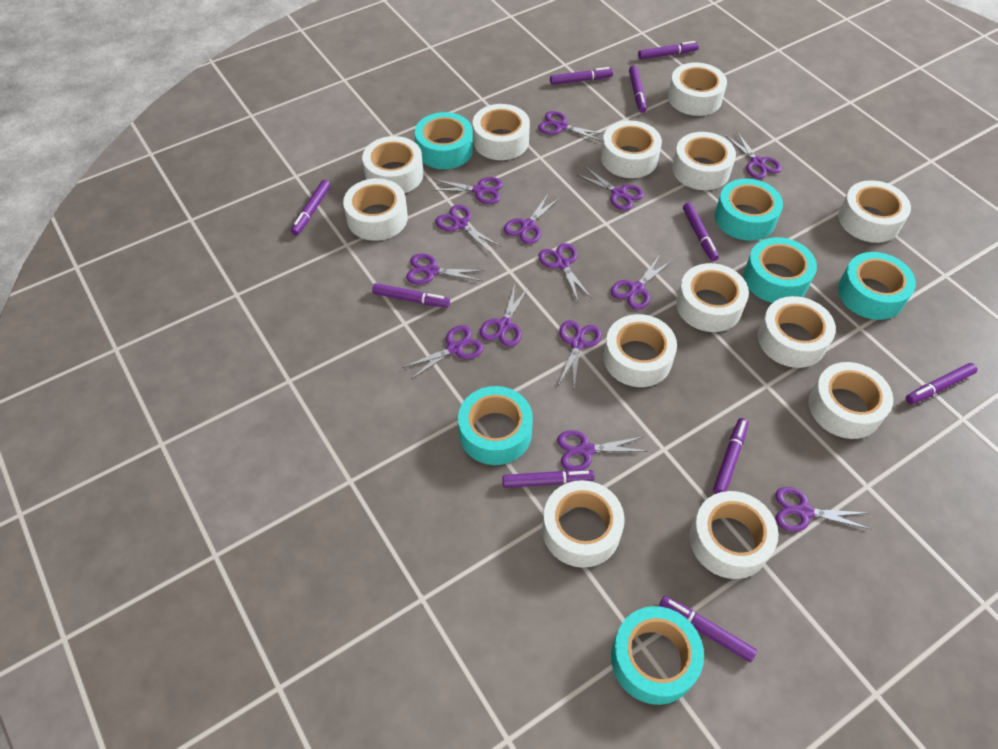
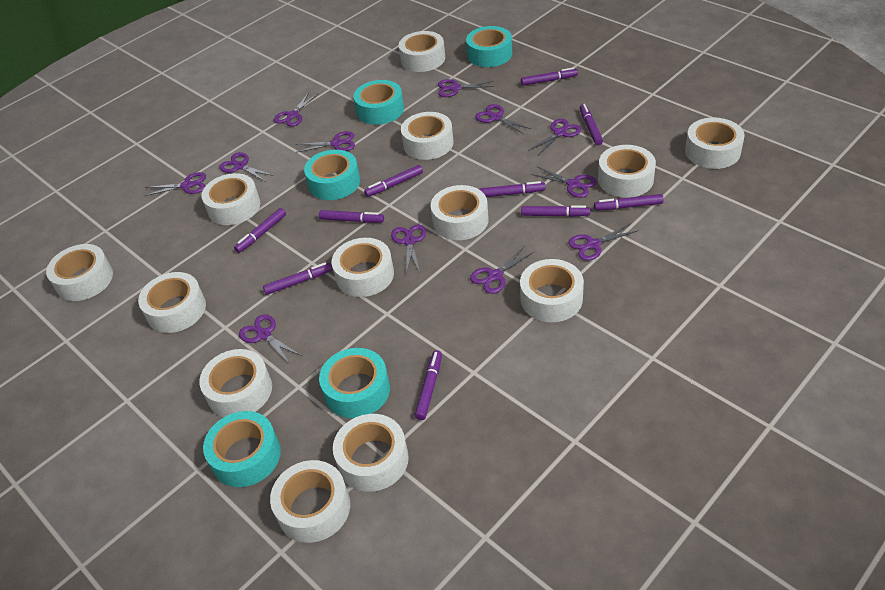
purple scissors: 14 -> 12
turquoise tape: 6 -> 5

